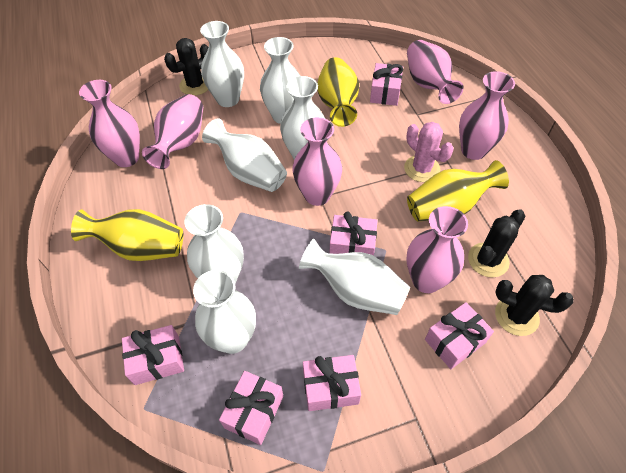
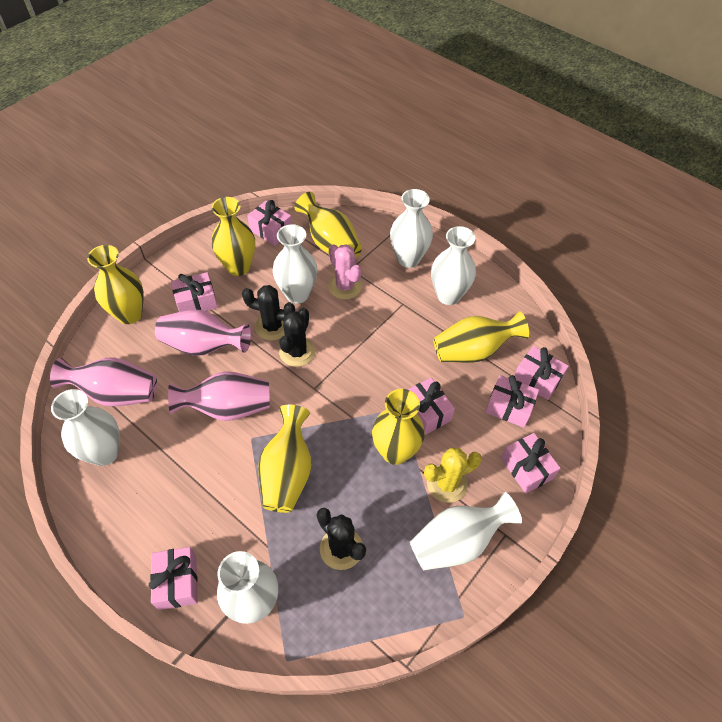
pink gift: 6 -> 7
pink vase: 6 -> 3
white vase: 7 -> 6
yellow cactus: 0 -> 1
yellow vase: 3 -> 6

